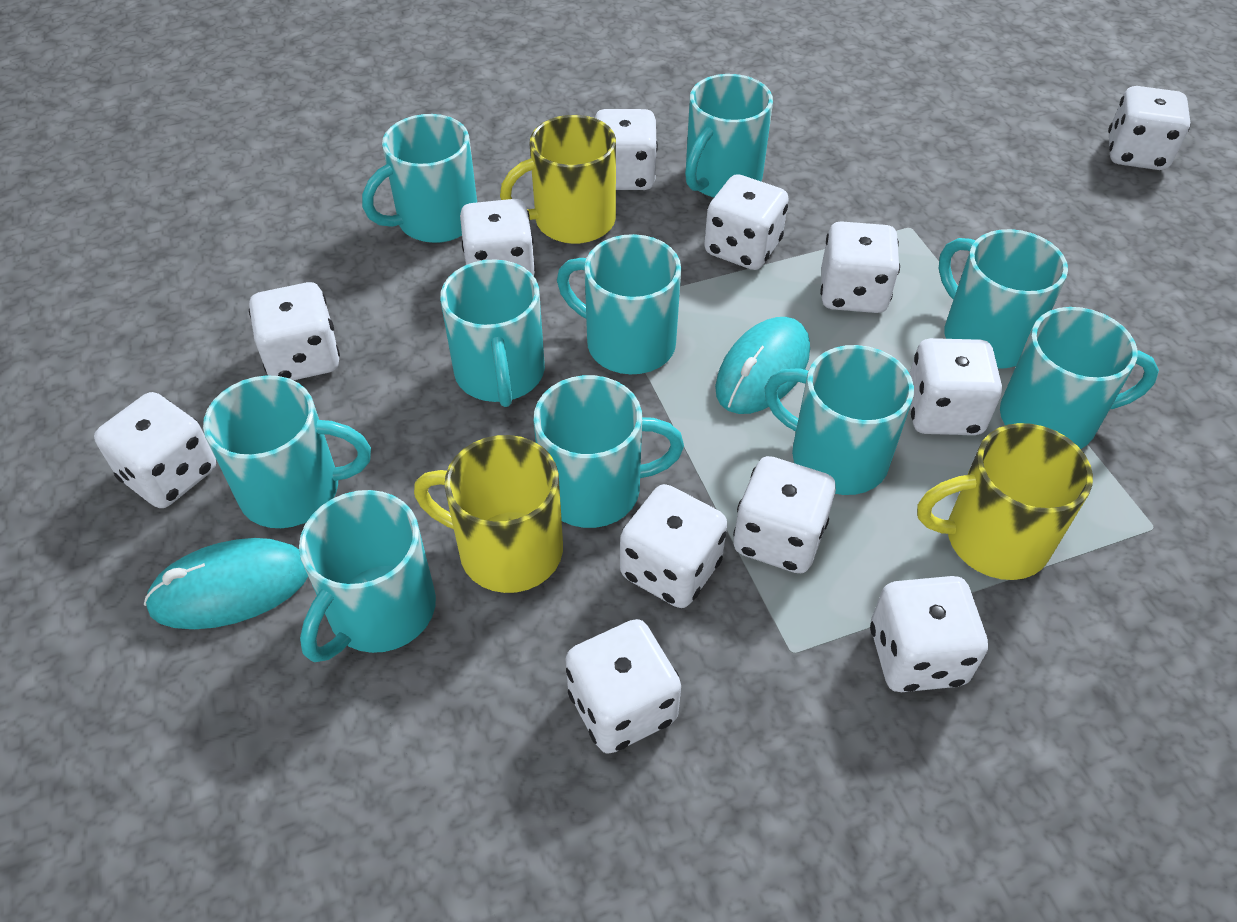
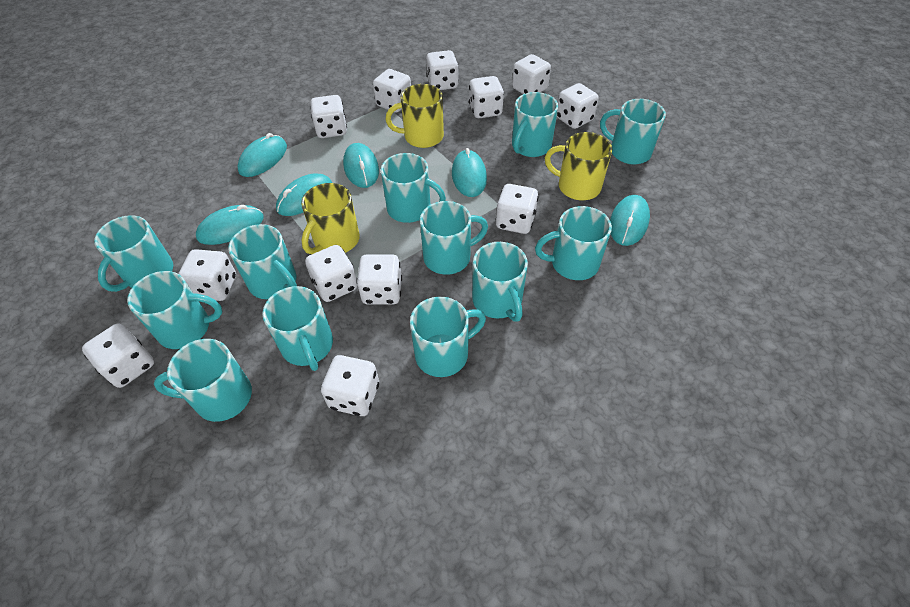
turquoise mouse: 2 -> 6
turquoise mug: 10 -> 12

